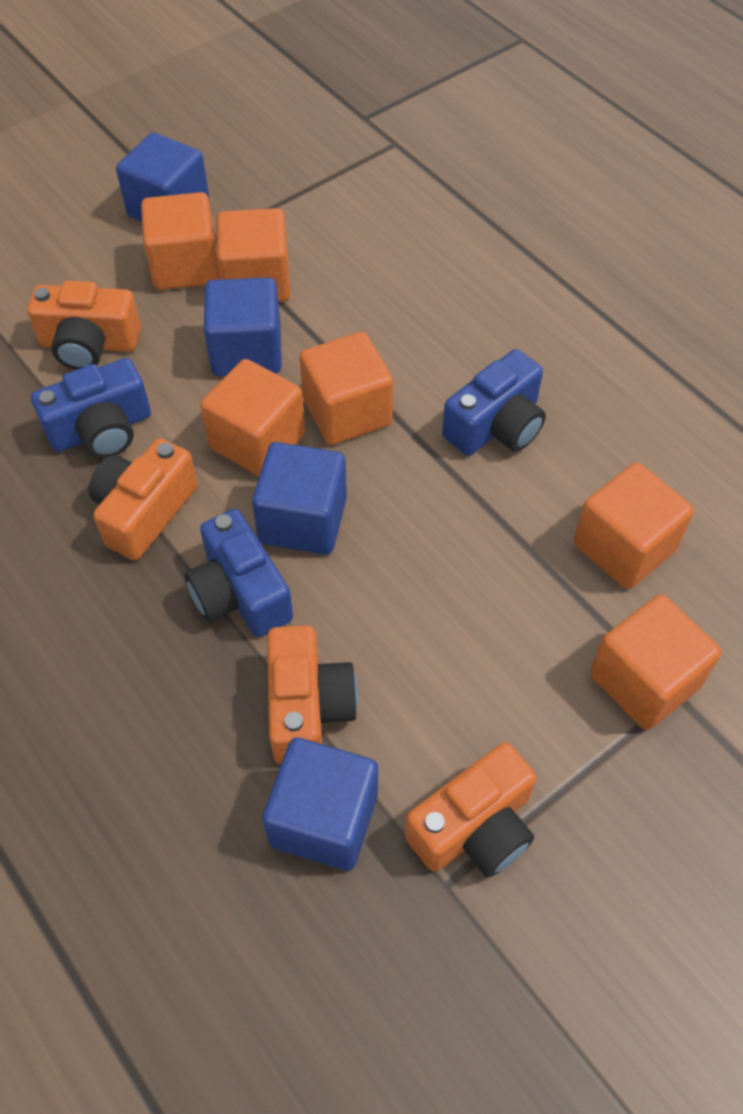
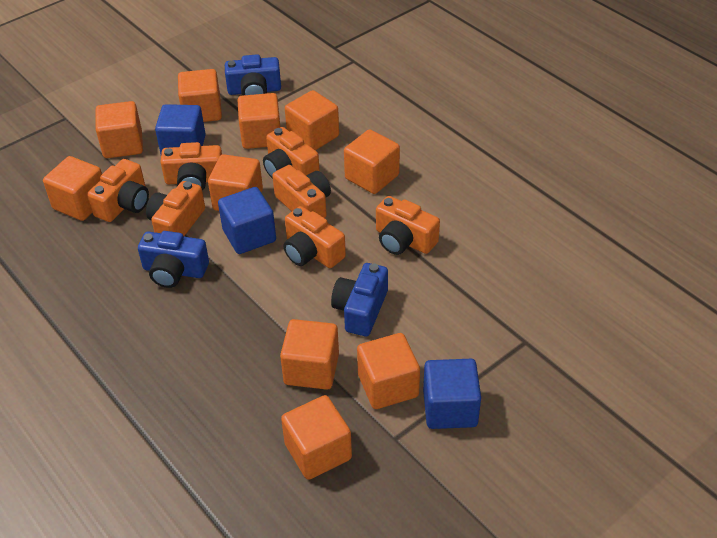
blue cube: 4 -> 3
orange camera: 4 -> 7
orange cube: 6 -> 10

